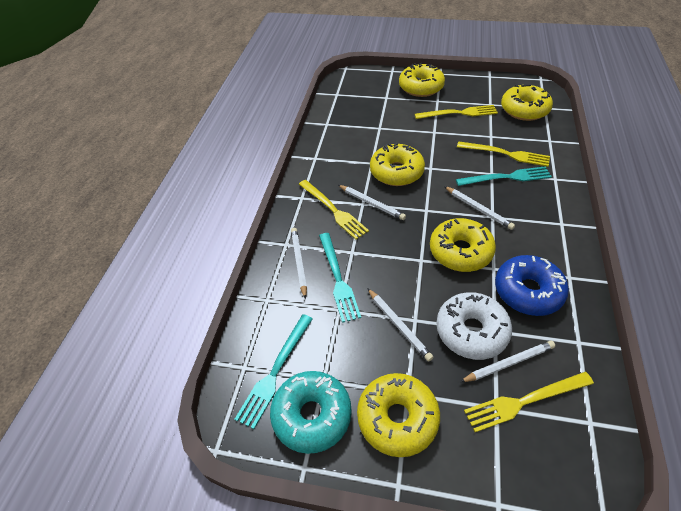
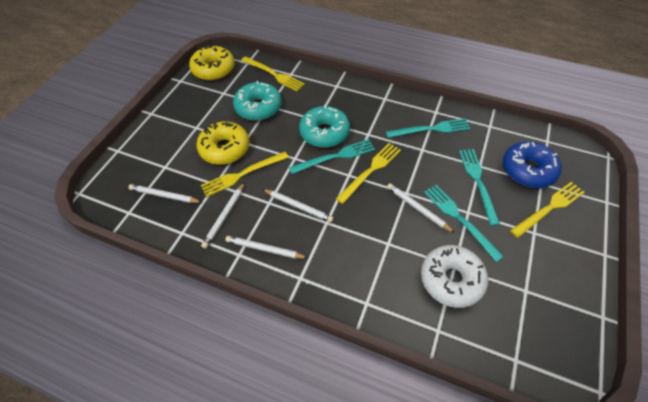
turquoise donut: 1 -> 2
turquoise fork: 3 -> 4
yellow donut: 5 -> 2

